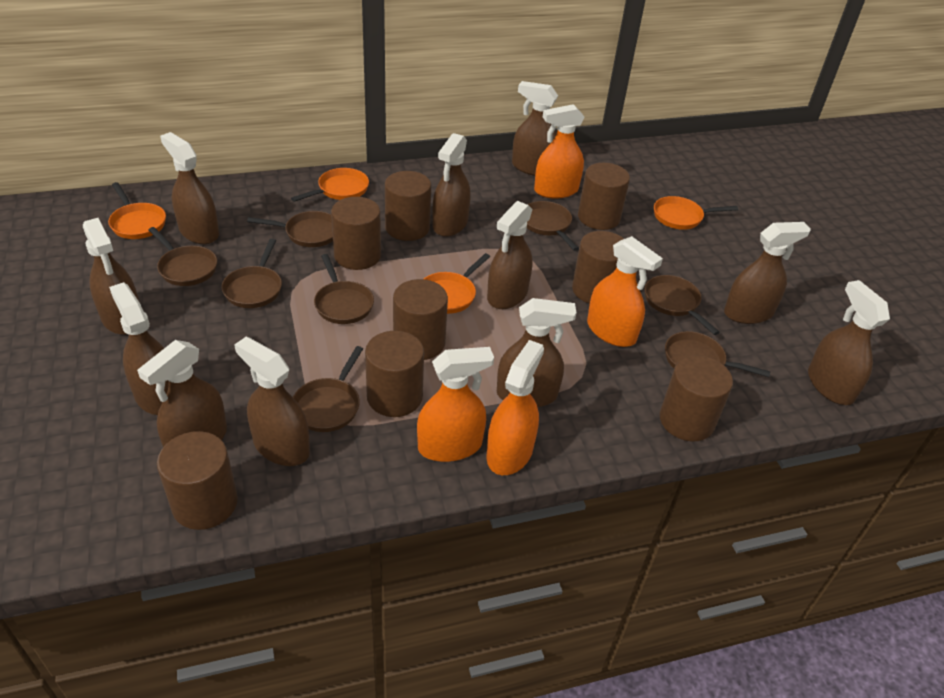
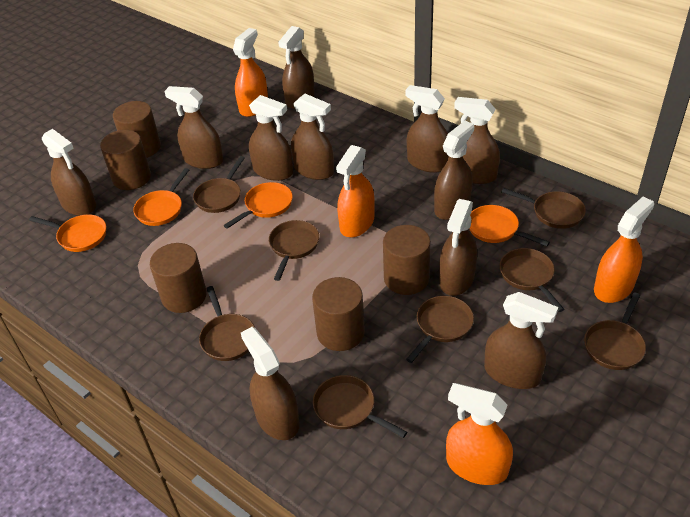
brown cylinder: 8 -> 5

